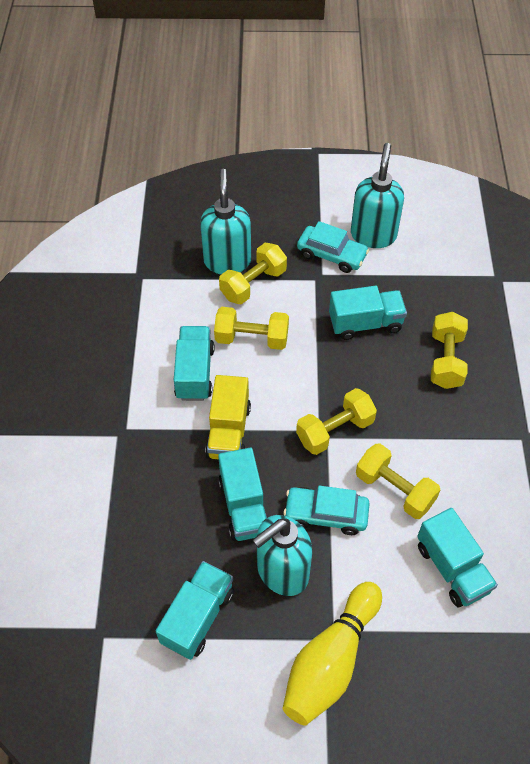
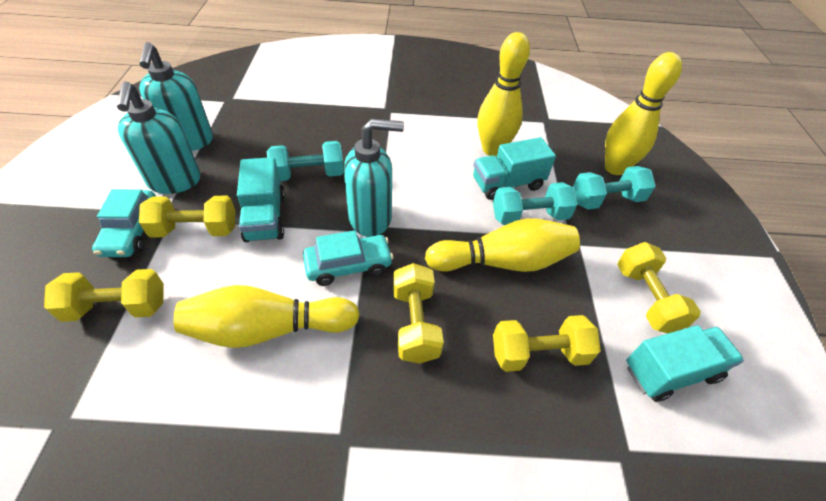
turquoise dumbbell: 0 -> 3
turquoise truck: 5 -> 3
yellow bowling pin: 1 -> 4
yellow truck: 1 -> 0

